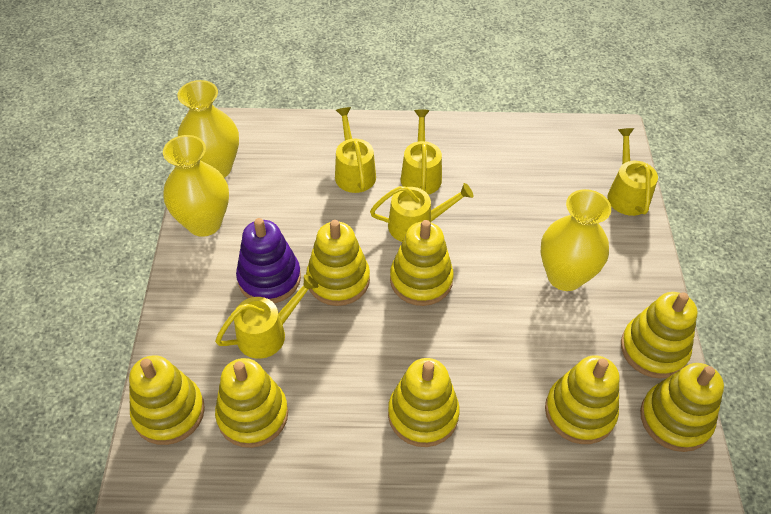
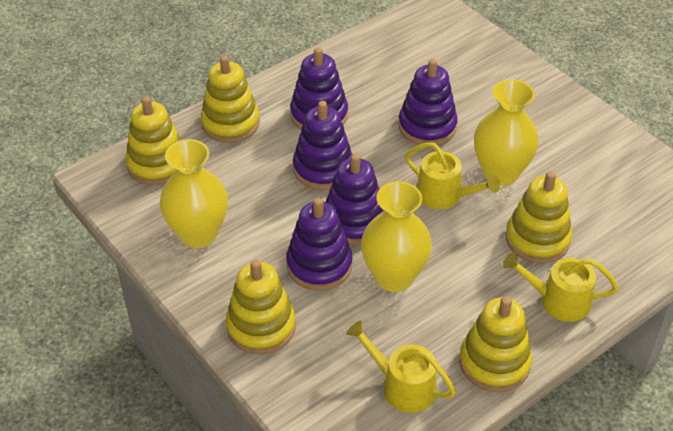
purple stacking toy: 1 -> 5
yellow stacking toy: 8 -> 5
yellow watering can: 5 -> 3

